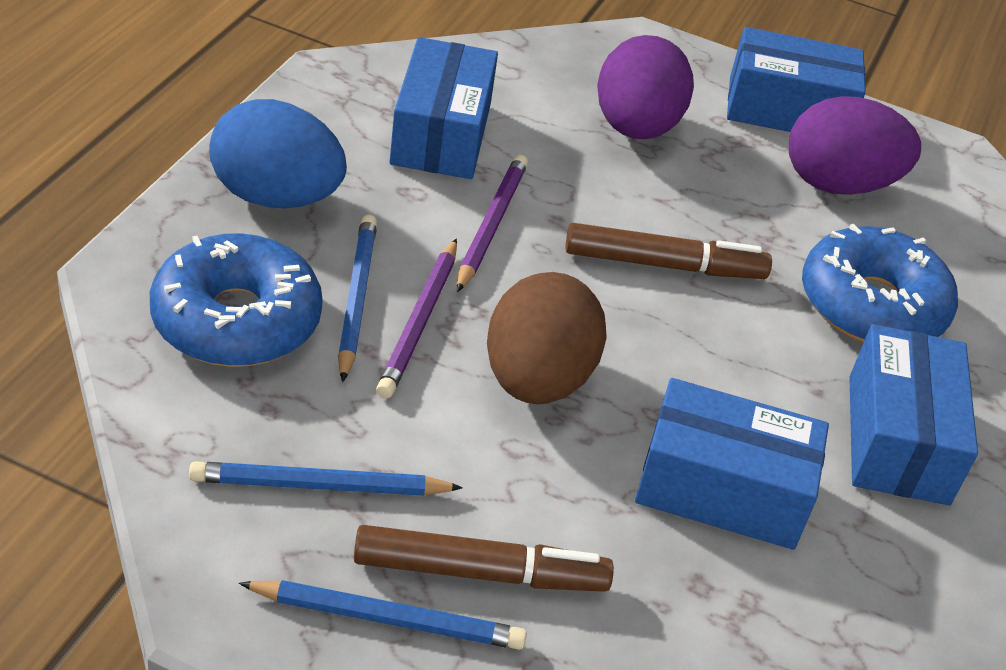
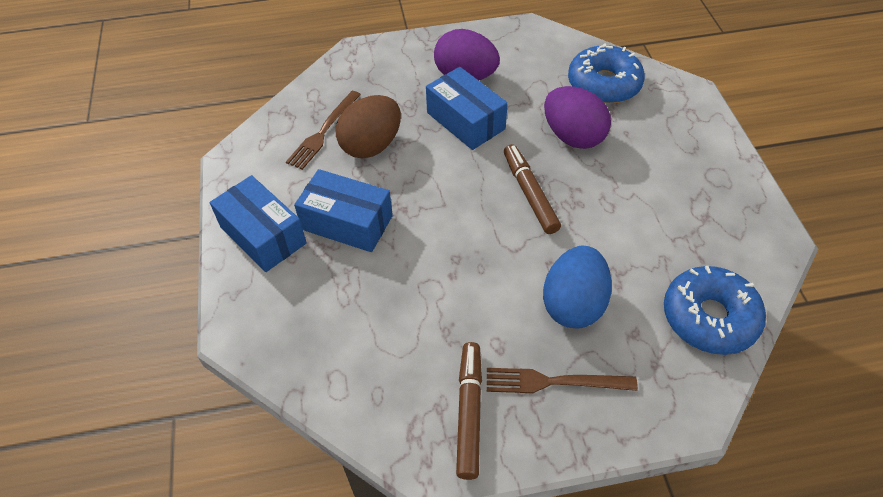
blue box: 4 -> 3
blue pencil: 3 -> 0
brown fork: 0 -> 2
purple pencil: 2 -> 0

